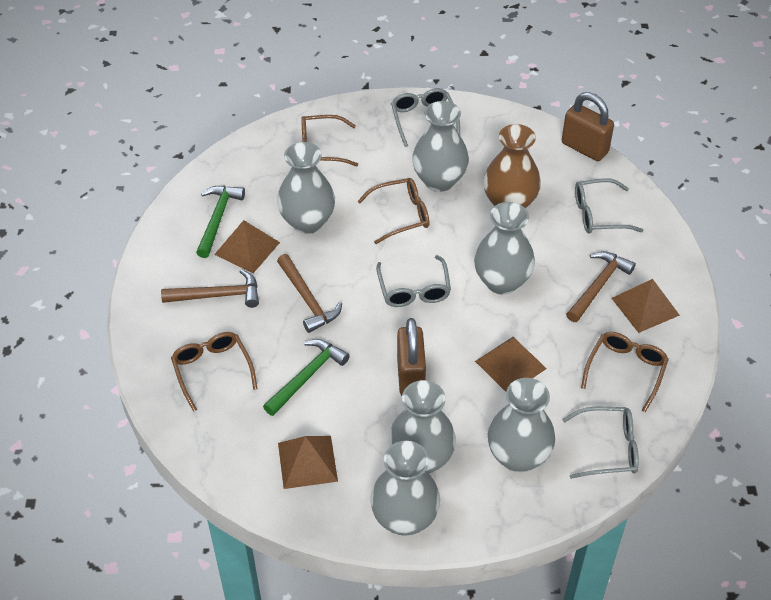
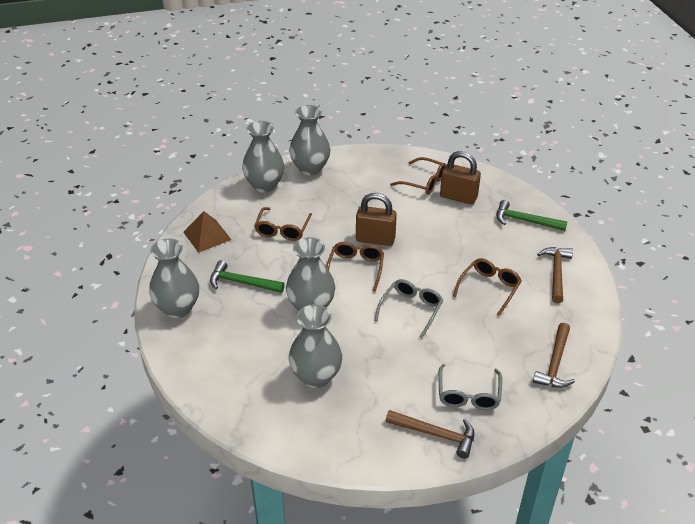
brown pyramid: 4 -> 1
brown vase: 1 -> 0
grey glasses: 4 -> 2
grey vase: 6 -> 5

